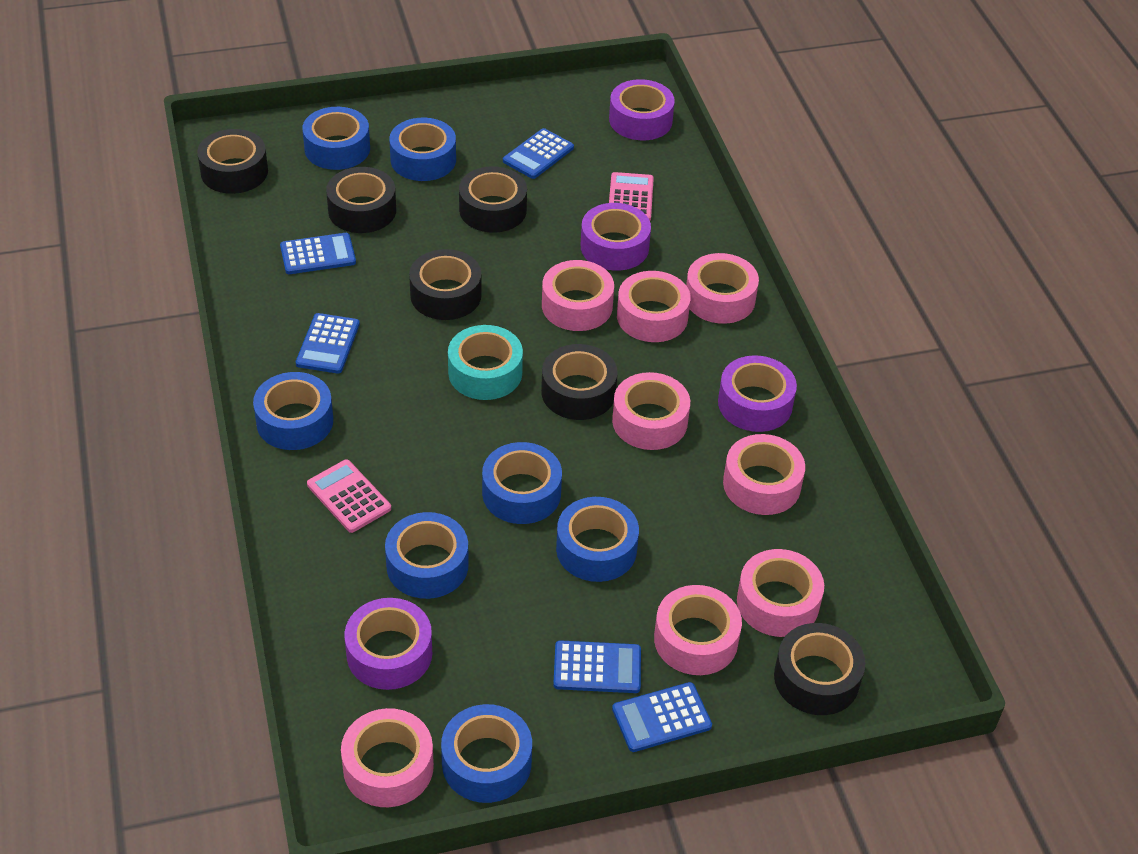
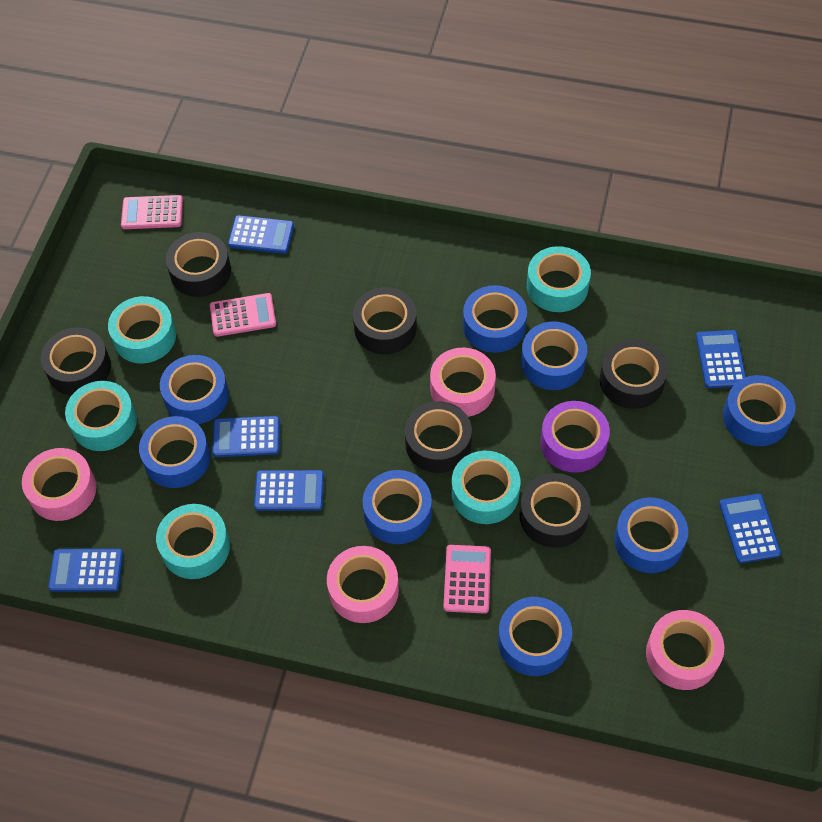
blue calculator: 5 -> 6
blue tape: 7 -> 8
pink calculator: 2 -> 3
pink tape: 8 -> 4
purple tape: 4 -> 1
turquoise tape: 1 -> 5

